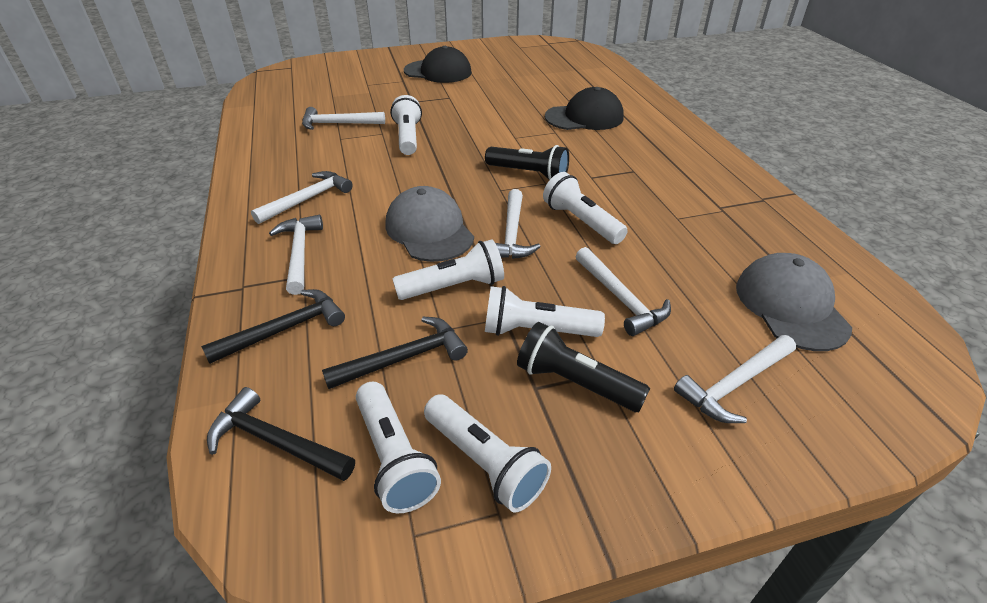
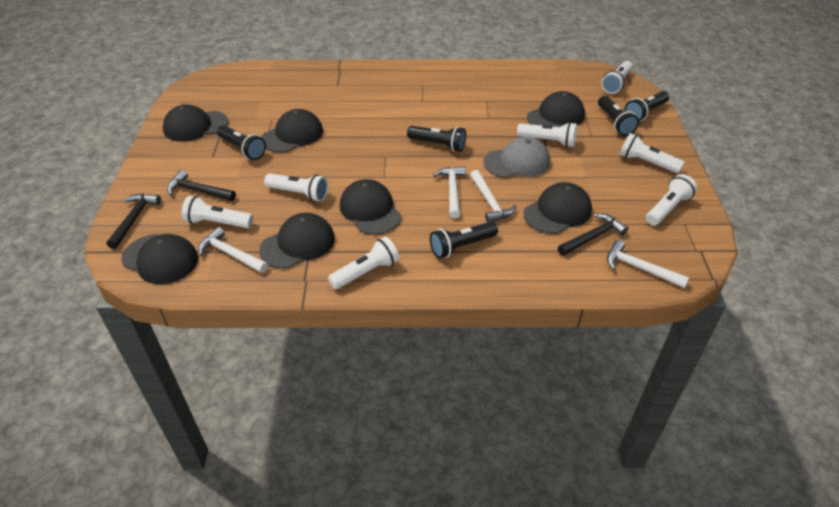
black cap: 2 -> 7
black flashlight: 2 -> 5
grey cap: 2 -> 1
white flashlight: 6 -> 7
white hammer: 6 -> 4

